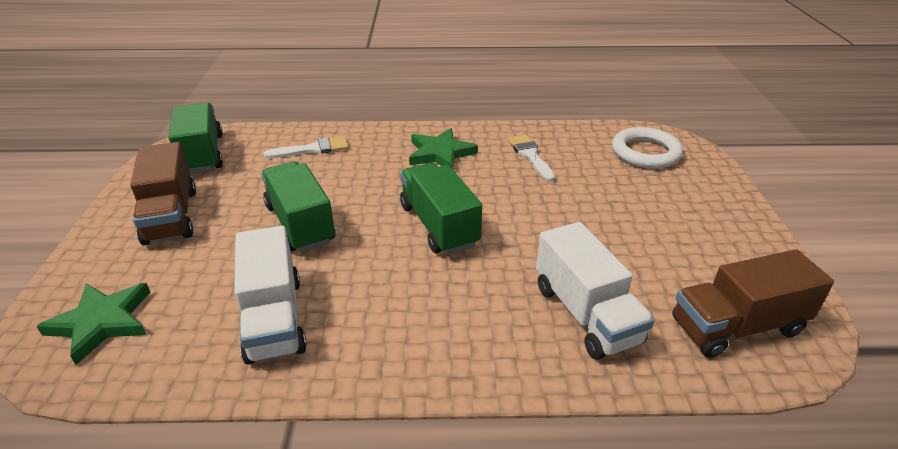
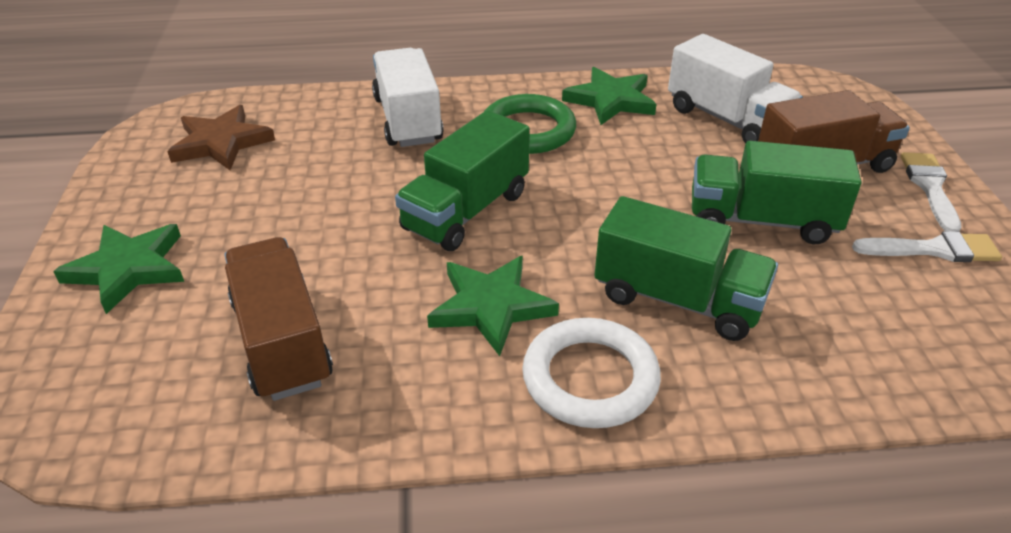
brown star: 0 -> 1
green ring: 0 -> 1
green star: 2 -> 3

